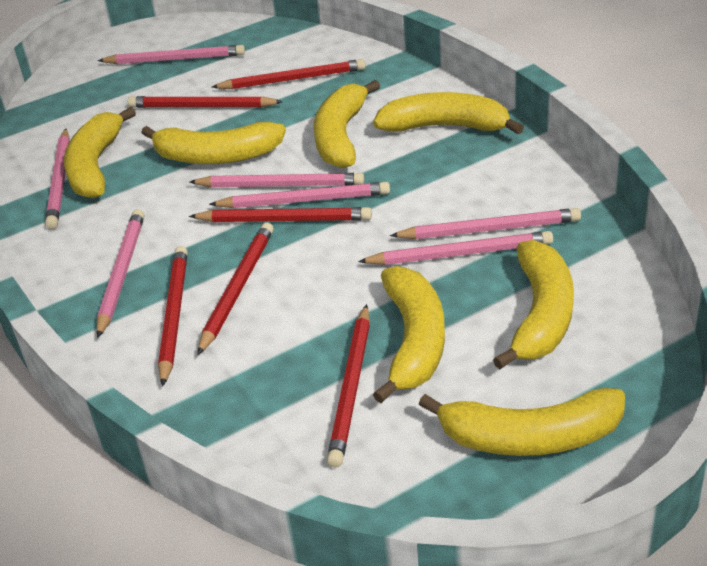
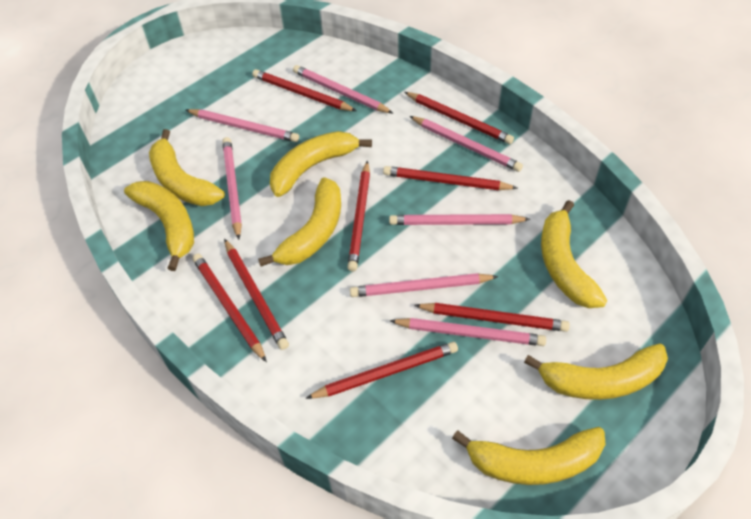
red pencil: 6 -> 8

